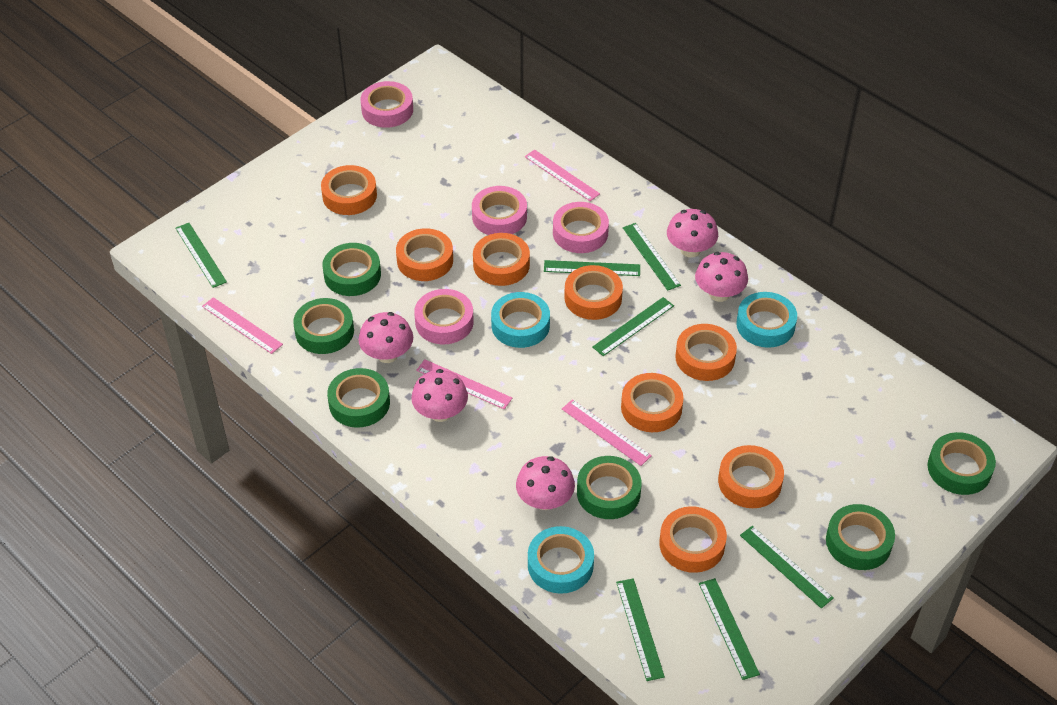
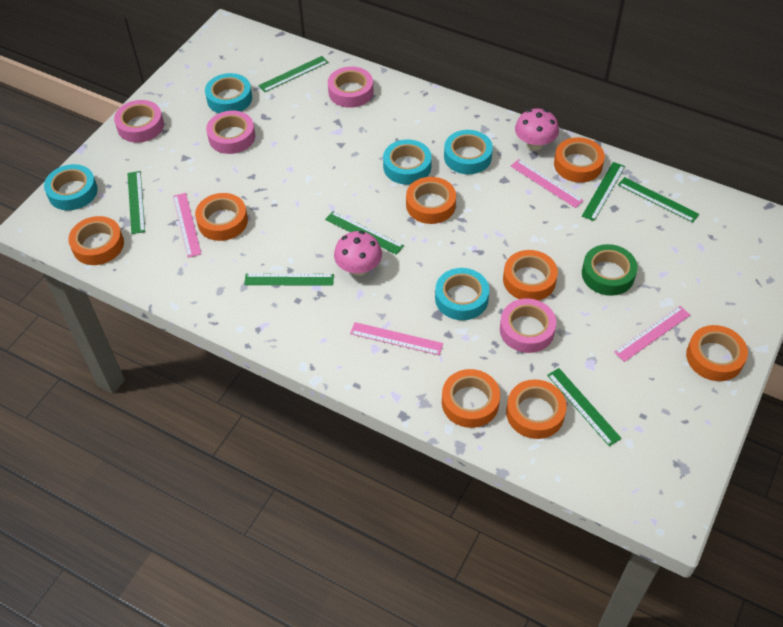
green tape: 6 -> 1
pink mushroom: 5 -> 2
turquoise tape: 3 -> 5

